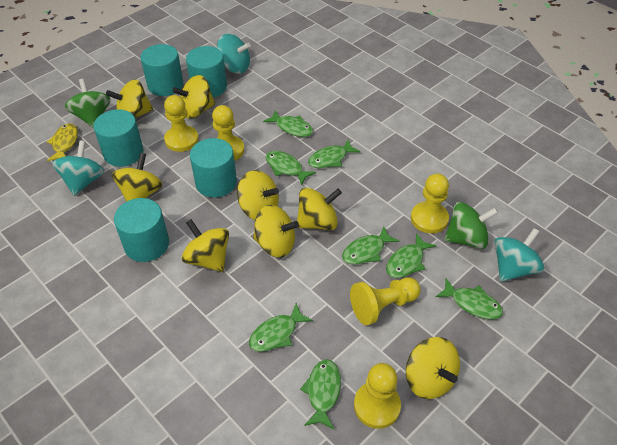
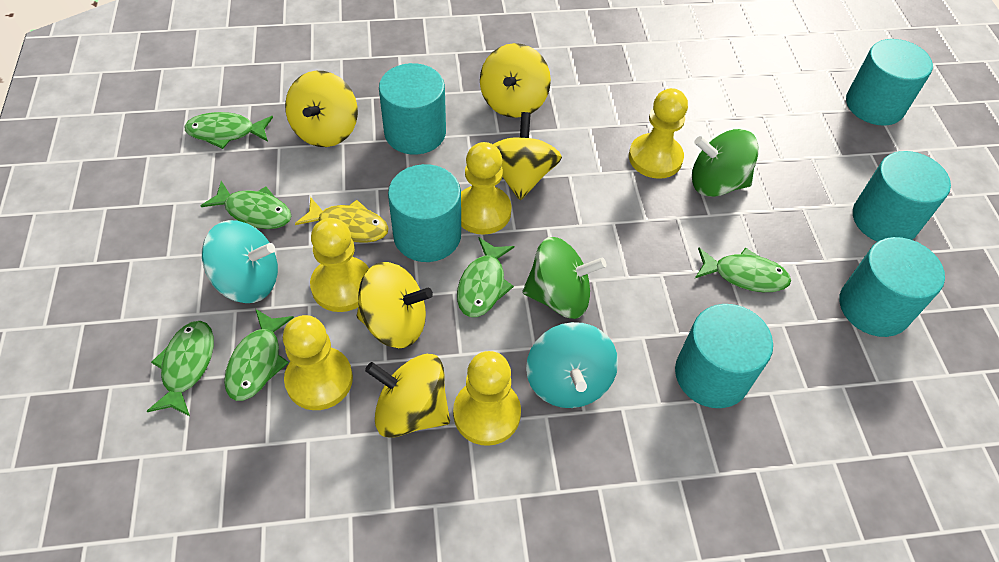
green fish: 8 -> 6
turquoise cylinder: 5 -> 6
turquoise spinning top: 3 -> 2
yellow spinning top: 8 -> 5

